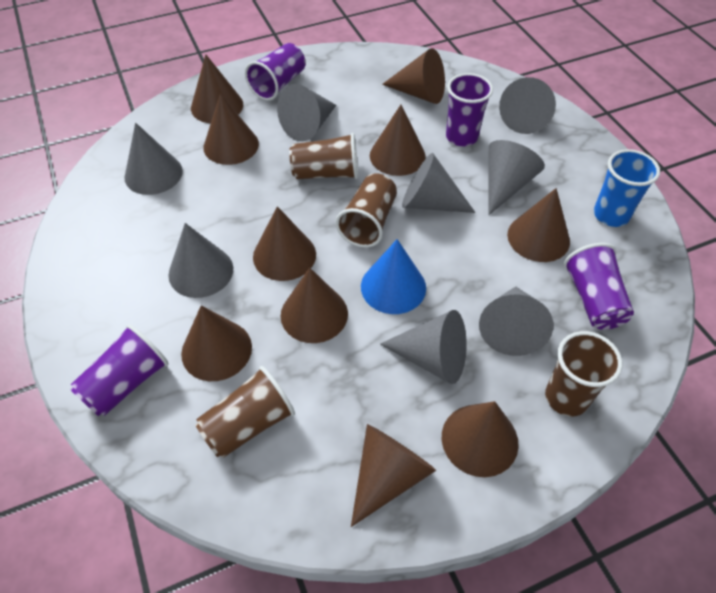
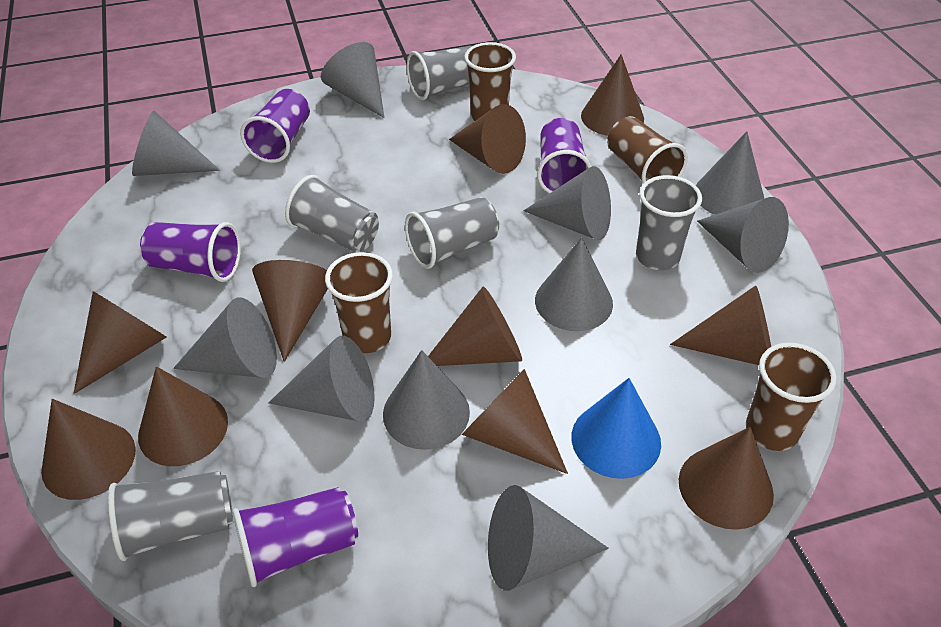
blue cup: 1 -> 0
grey cone: 8 -> 10
grey cup: 0 -> 5

